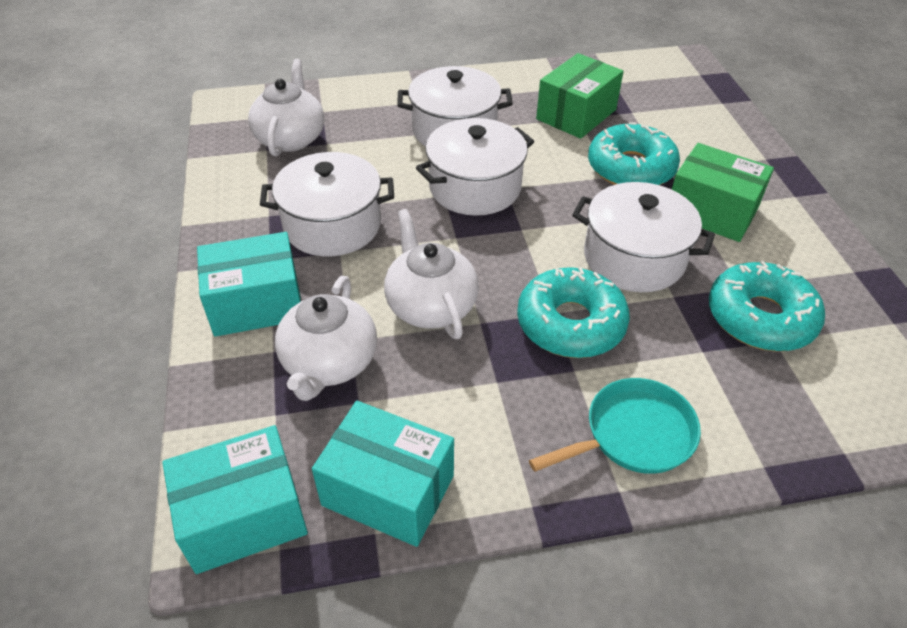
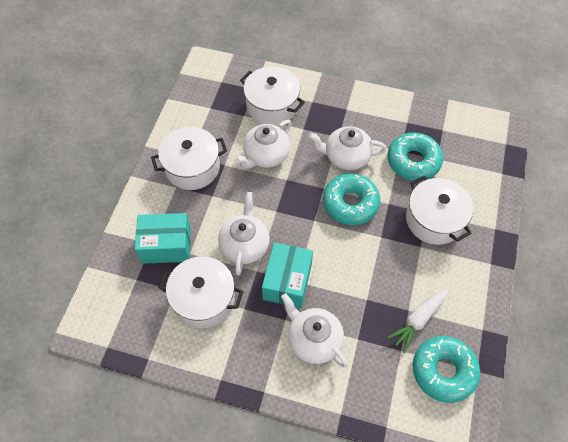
green box: 2 -> 0
turquoise box: 3 -> 2
turquoise pan: 1 -> 0
white carrot: 0 -> 1
white teapot: 3 -> 4

